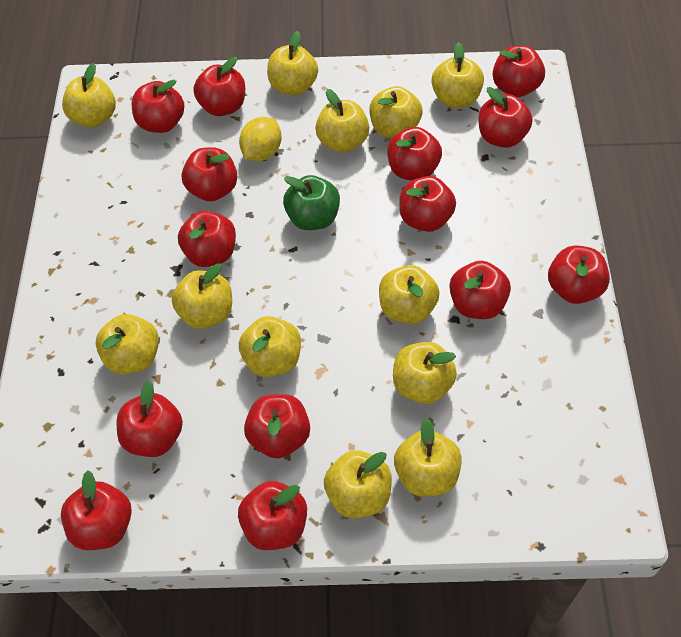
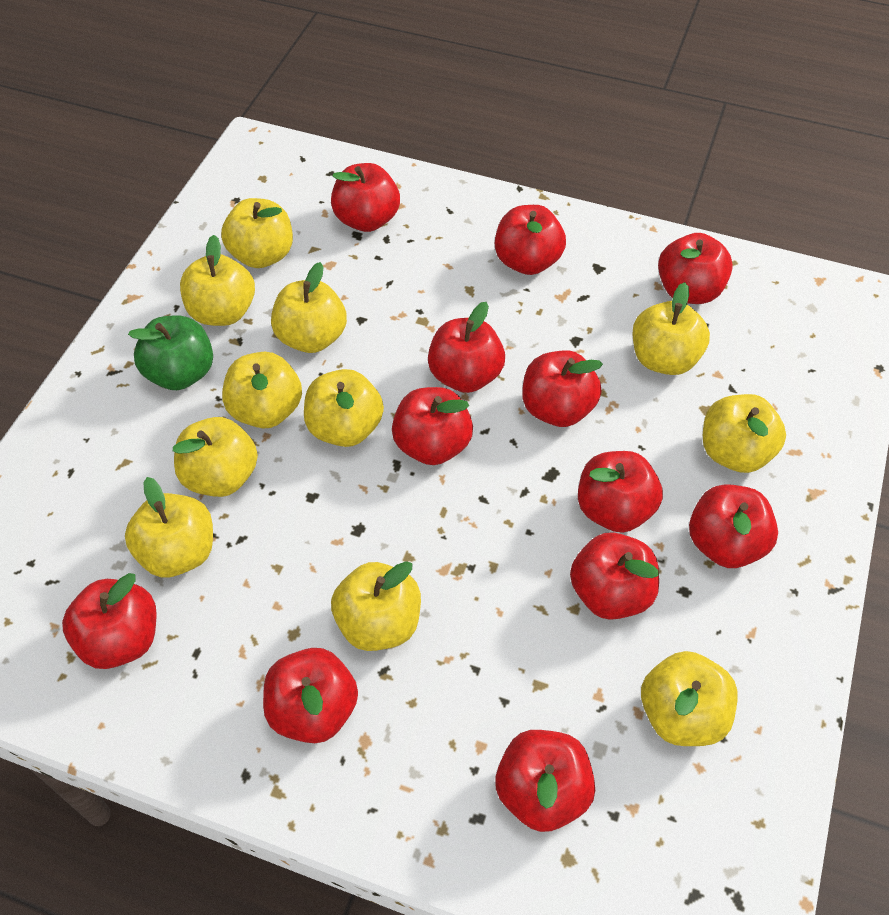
red apple: 14 -> 12
yellow apple: 12 -> 11
yellow lemon: 1 -> 0

